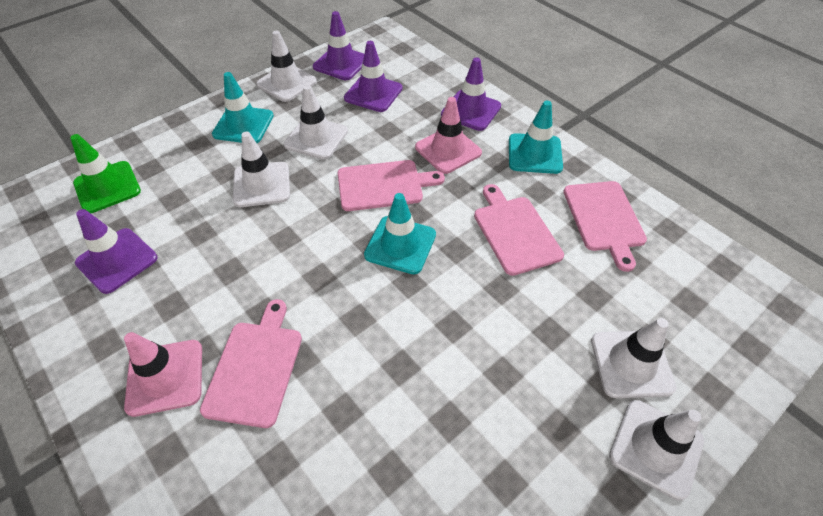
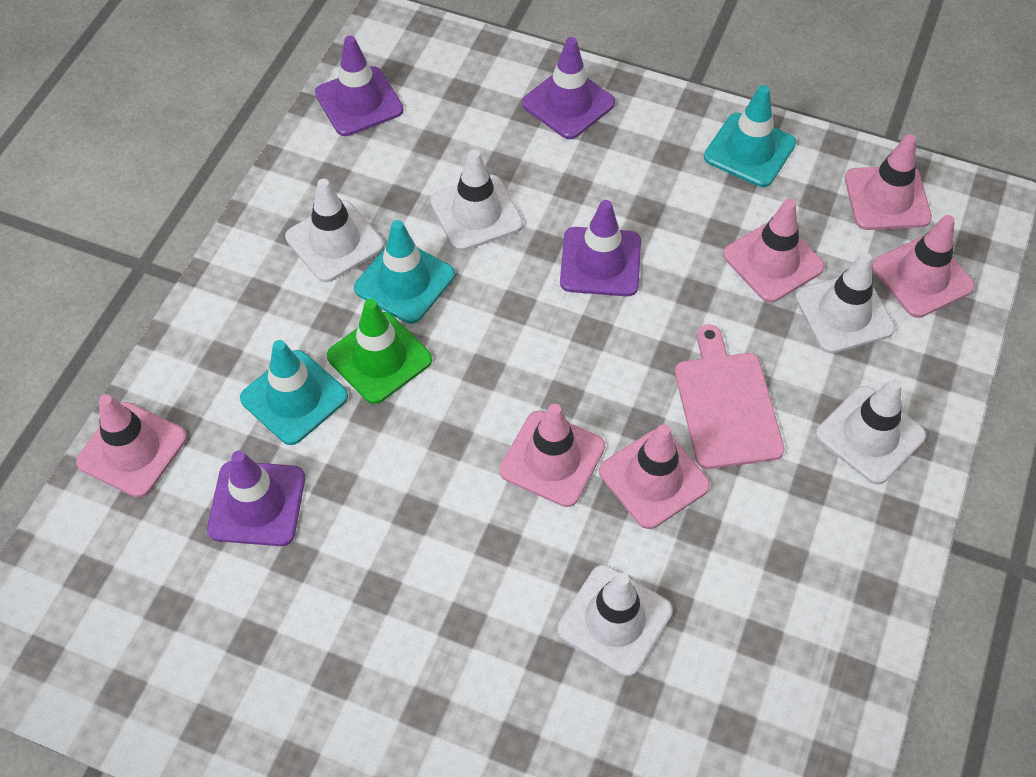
pink cutting board: 4 -> 1
pink traffic cone: 2 -> 6

